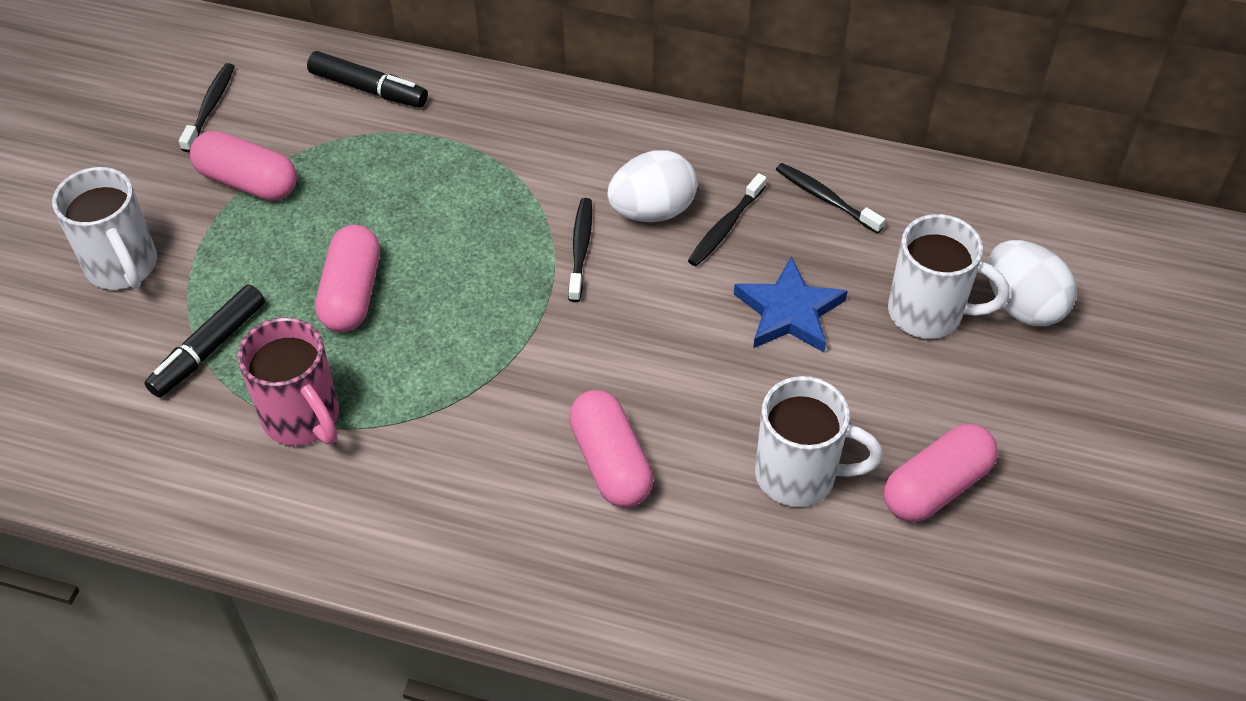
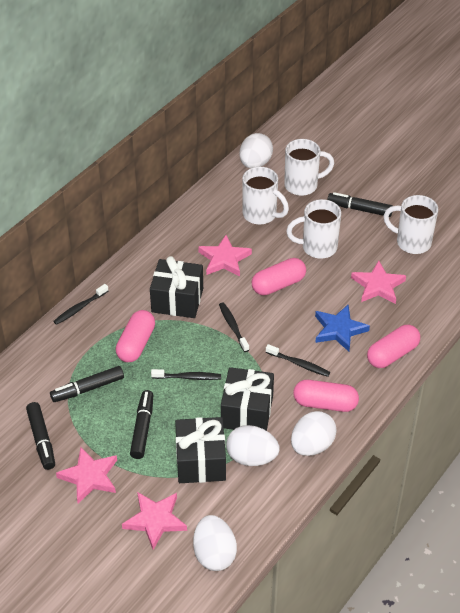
black gift: 0 -> 3
black marker: 2 -> 4
pink mug: 1 -> 0
pink star: 0 -> 4
white egg: 2 -> 4
white mug: 3 -> 4

